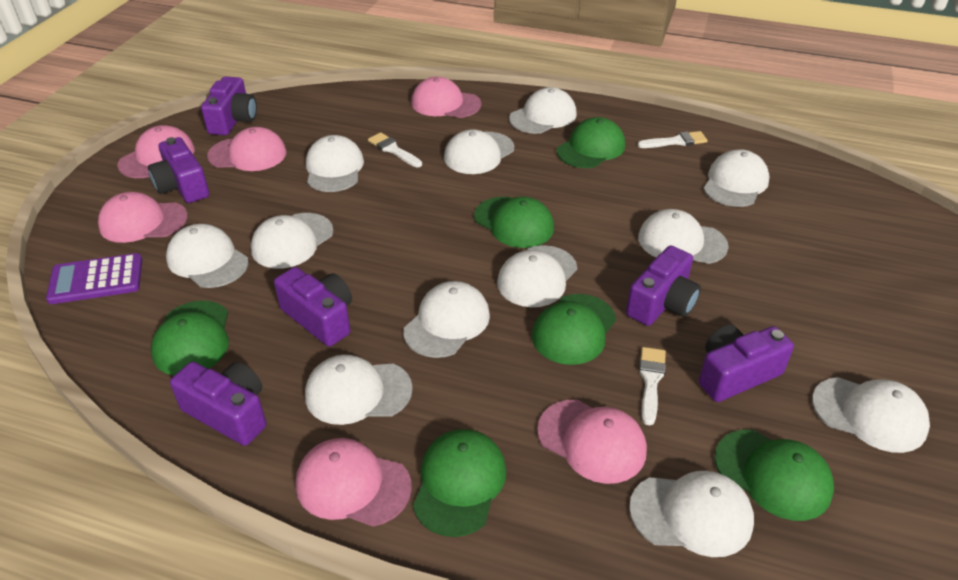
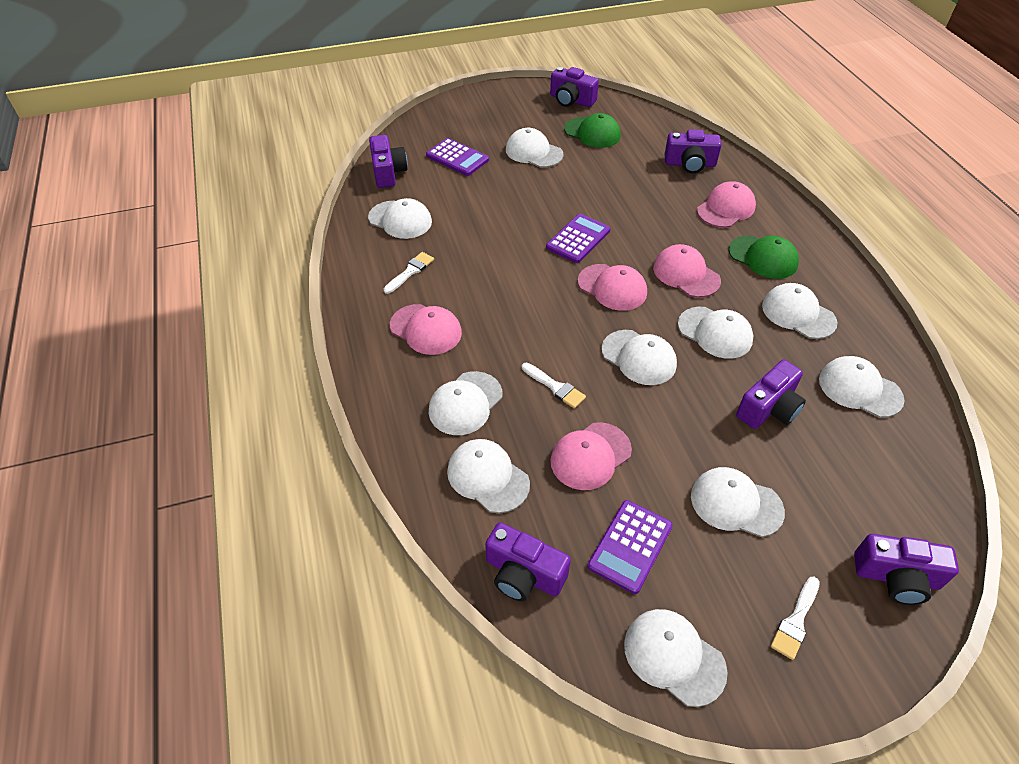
green cap: 6 -> 2
pink cap: 6 -> 5
purple calculator: 1 -> 3
white cap: 12 -> 10

